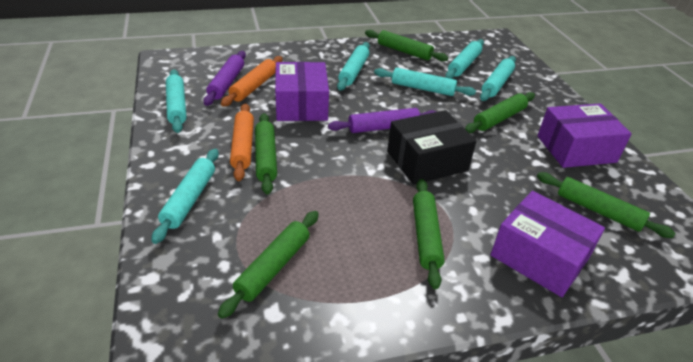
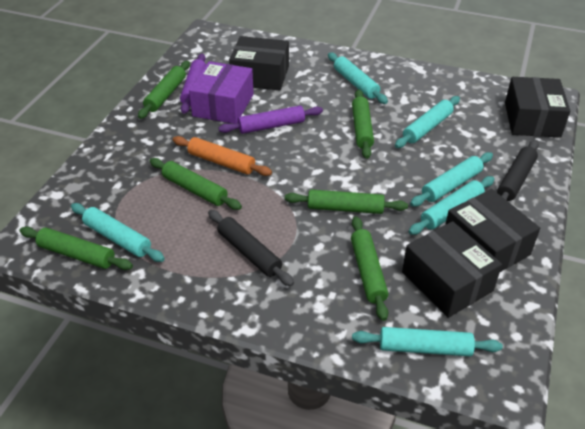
black box: 1 -> 4
black rolling pin: 0 -> 2
orange rolling pin: 2 -> 1
purple box: 3 -> 1

